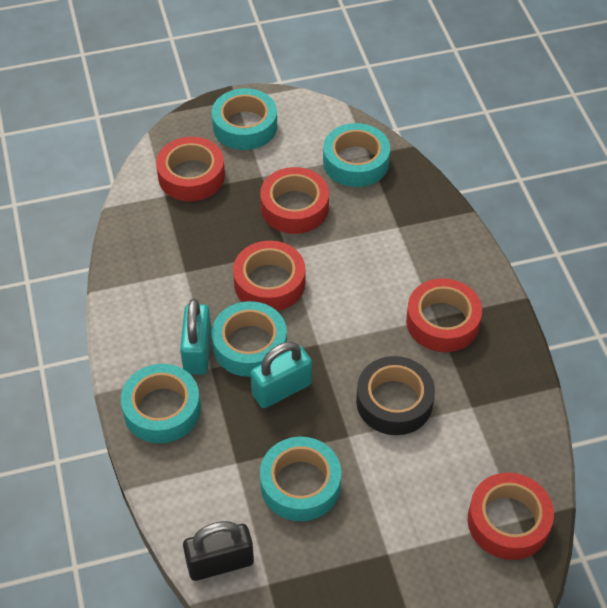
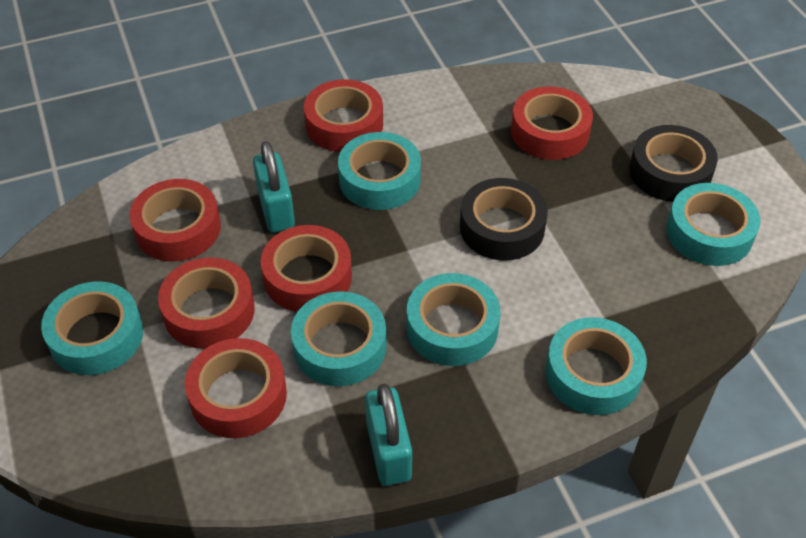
black padlock: 1 -> 0
black tape: 1 -> 2
red tape: 5 -> 6
turquoise tape: 5 -> 6

